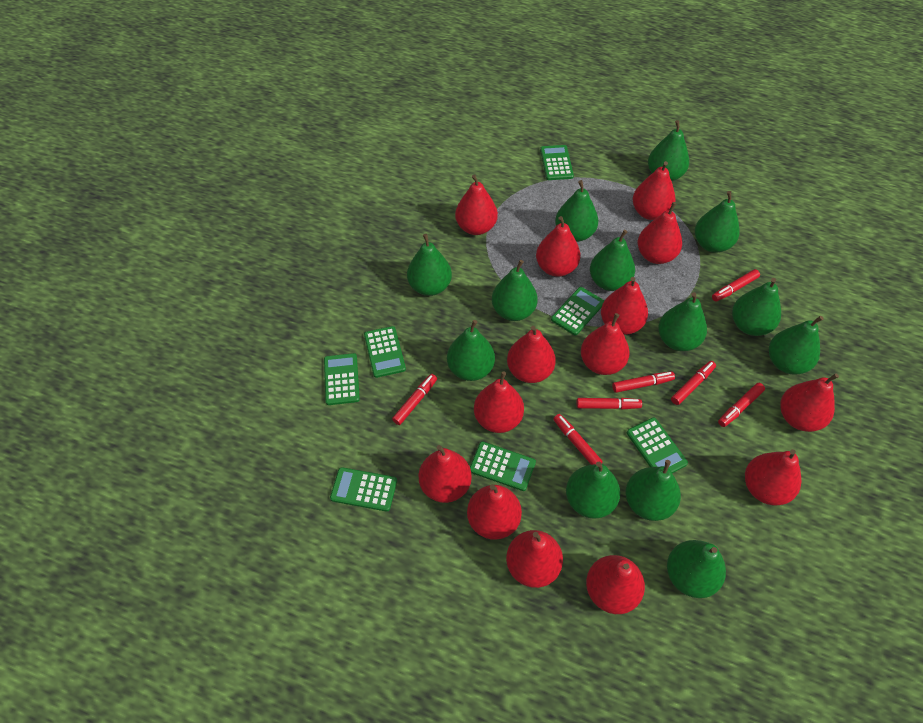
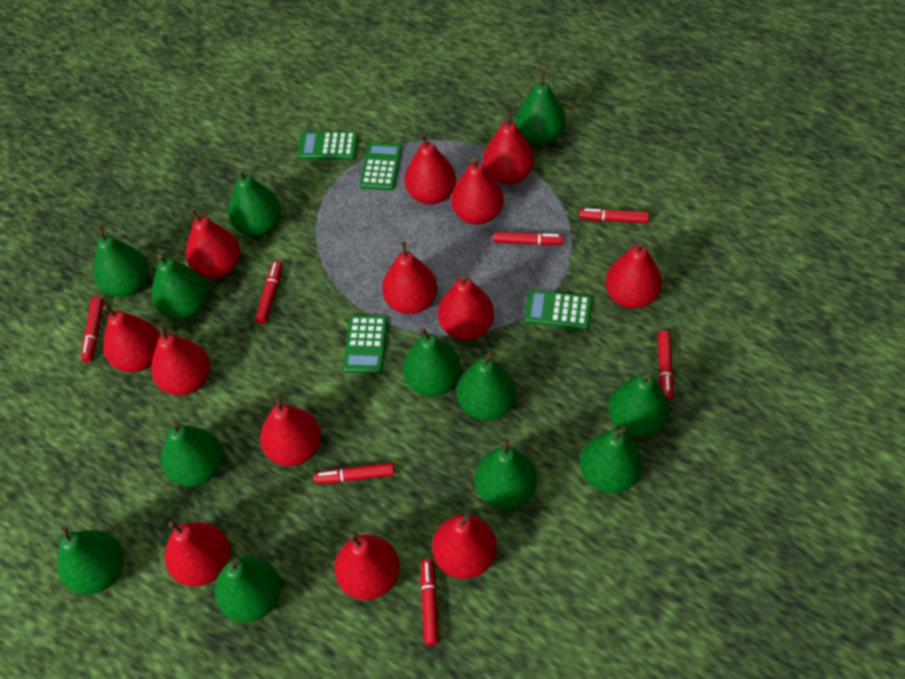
green calculator: 7 -> 4
green pear: 13 -> 12
red pear: 14 -> 13

